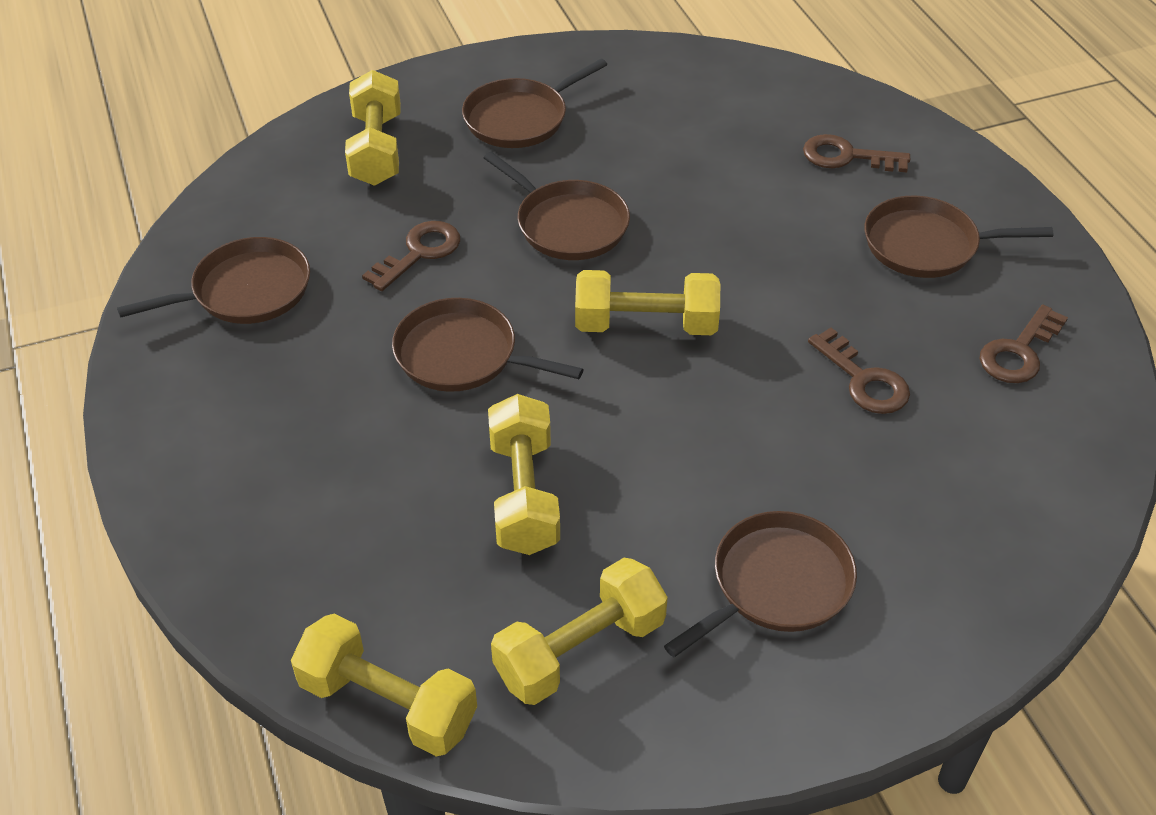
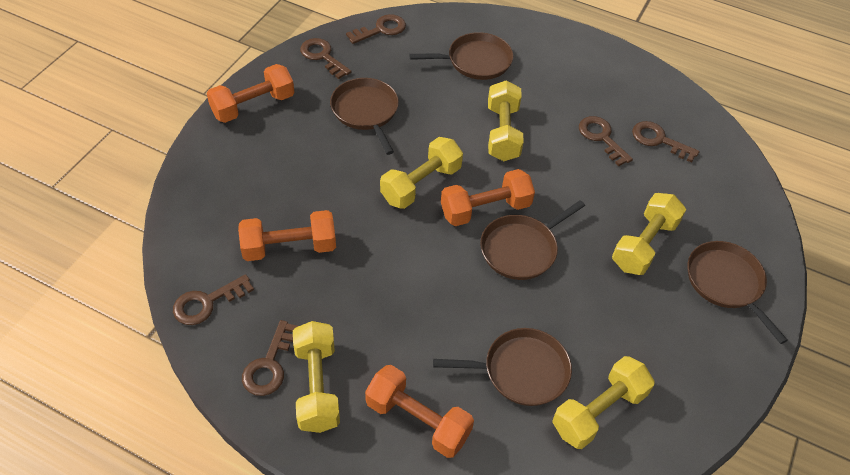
brown key: 4 -> 6
brown pan: 6 -> 5
orange dumbbell: 0 -> 4

